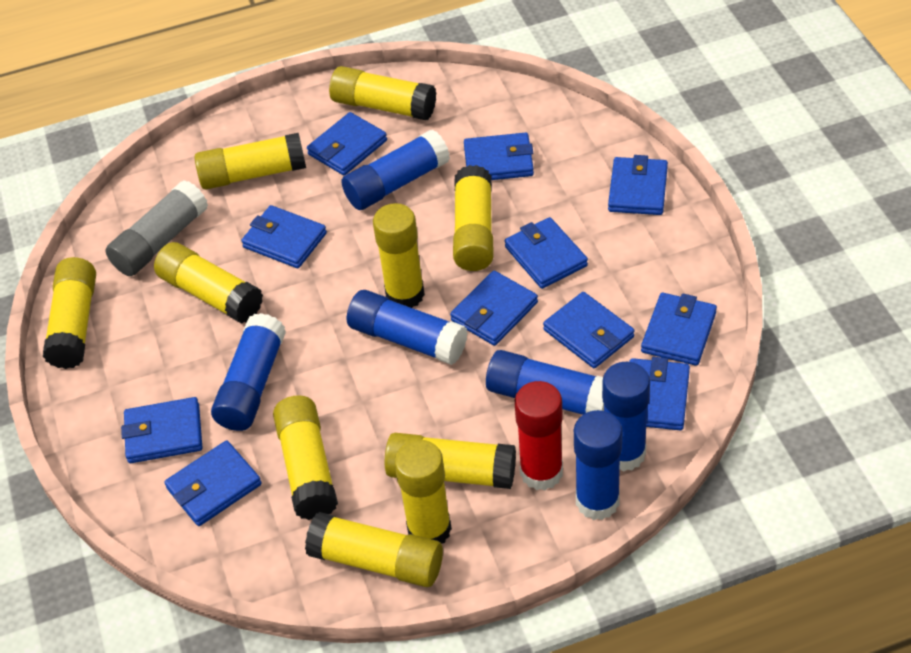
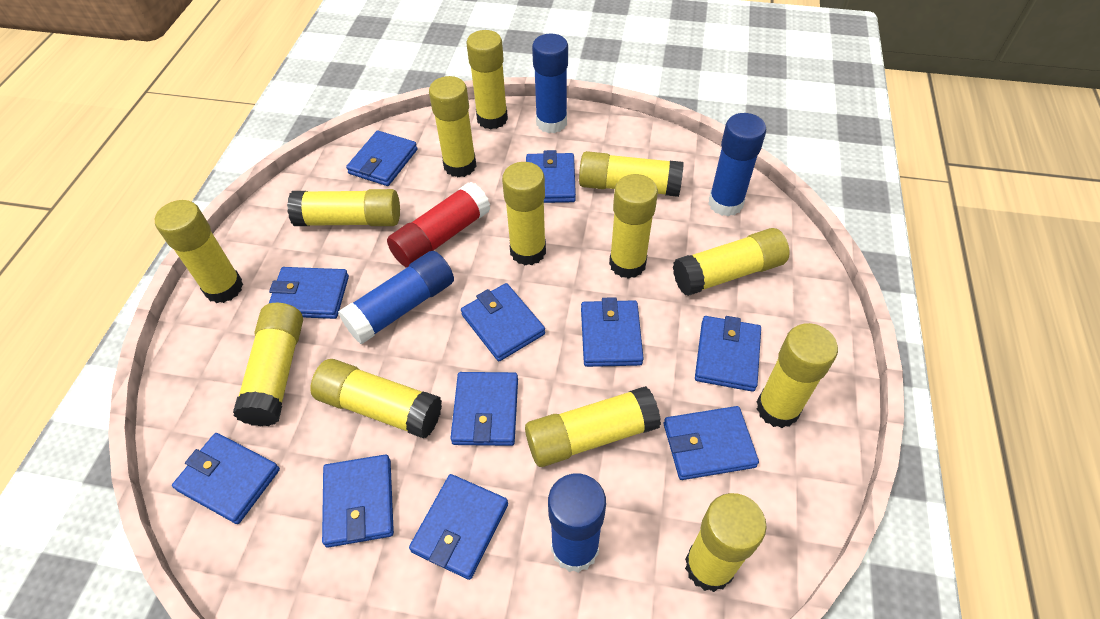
blue glue stick: 6 -> 4
grey glue stick: 1 -> 0
yellow glue stick: 10 -> 13

